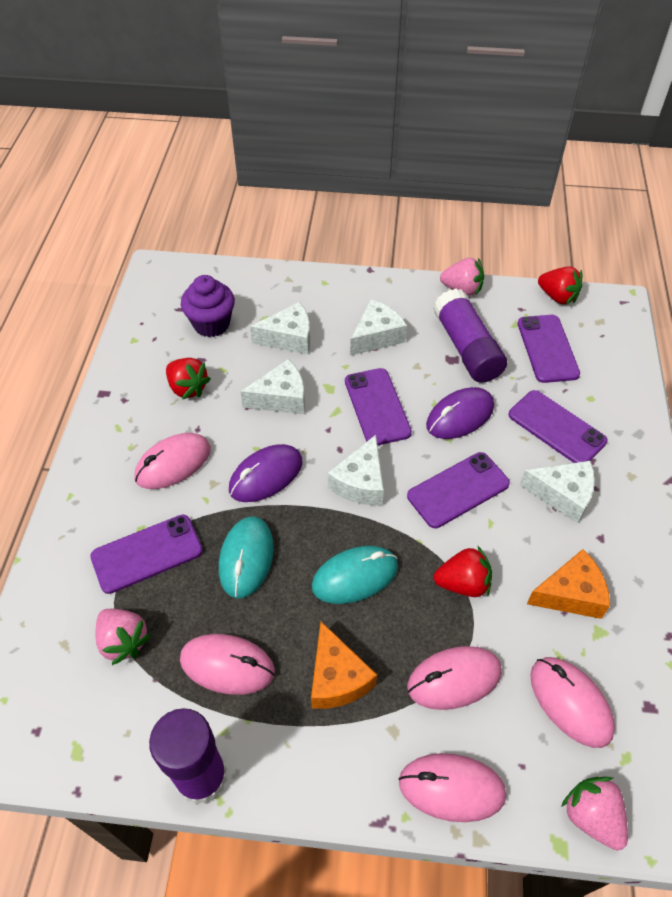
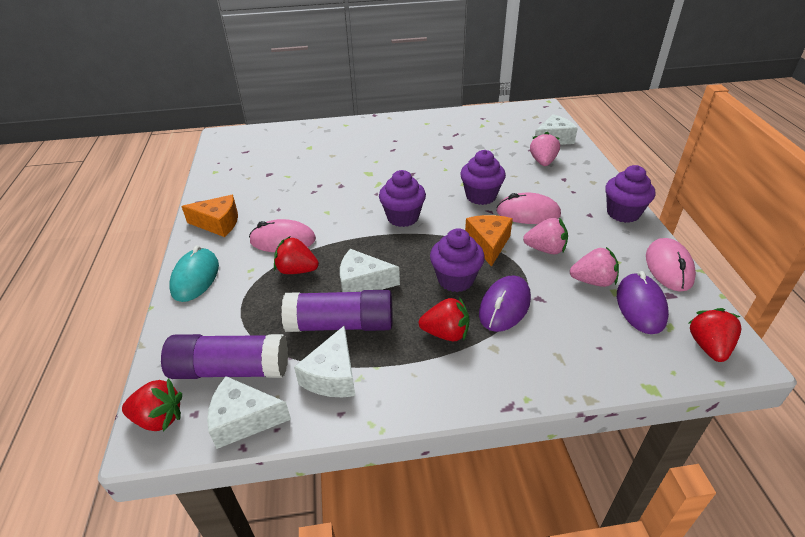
pink mouse: 5 -> 3
purple cupcake: 1 -> 4
purple phone: 5 -> 0
red strawberry: 3 -> 4
turquoise mouse: 2 -> 1
white cheese: 5 -> 4

